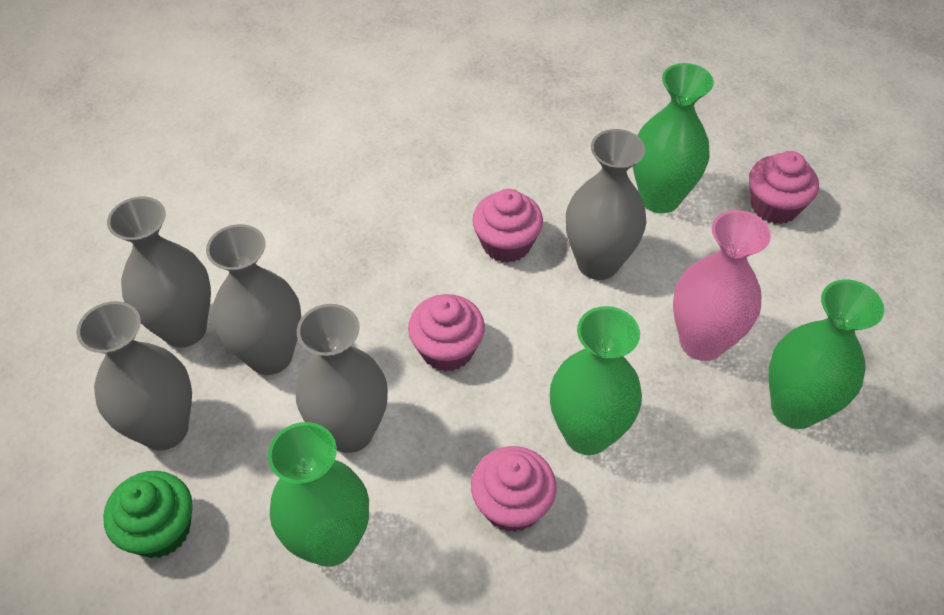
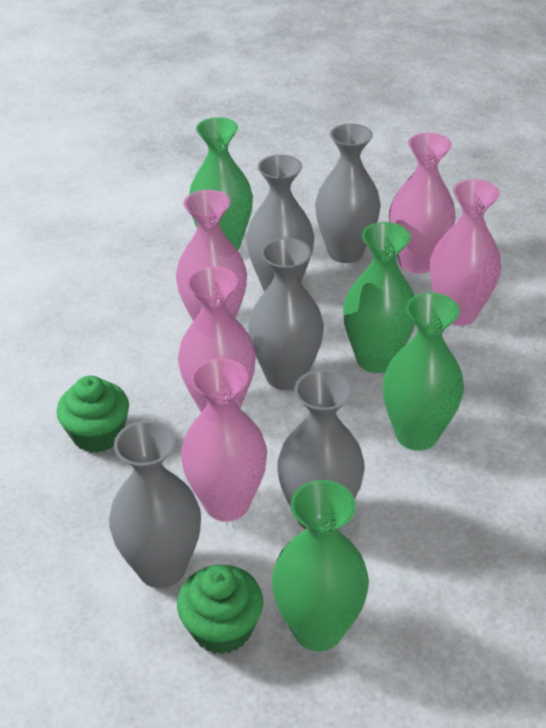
green cupcake: 1 -> 2
pink cupcake: 4 -> 0
pink vase: 1 -> 5

